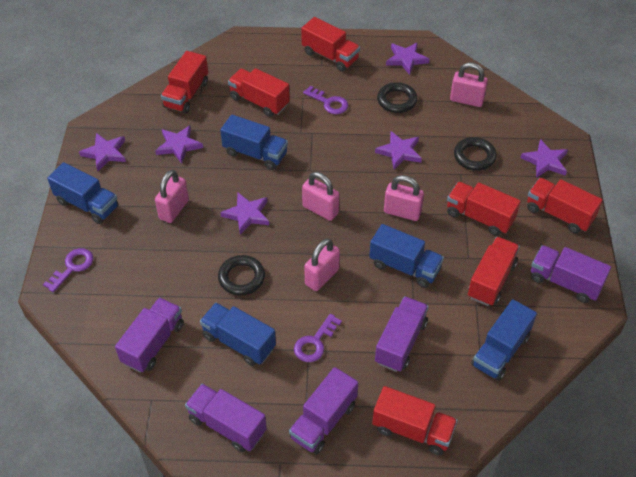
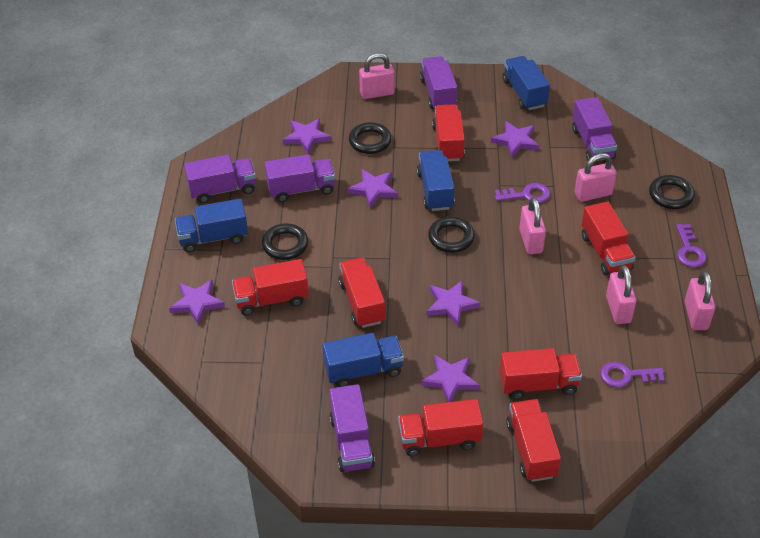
black ring: 3 -> 4
blue truck: 5 -> 4

